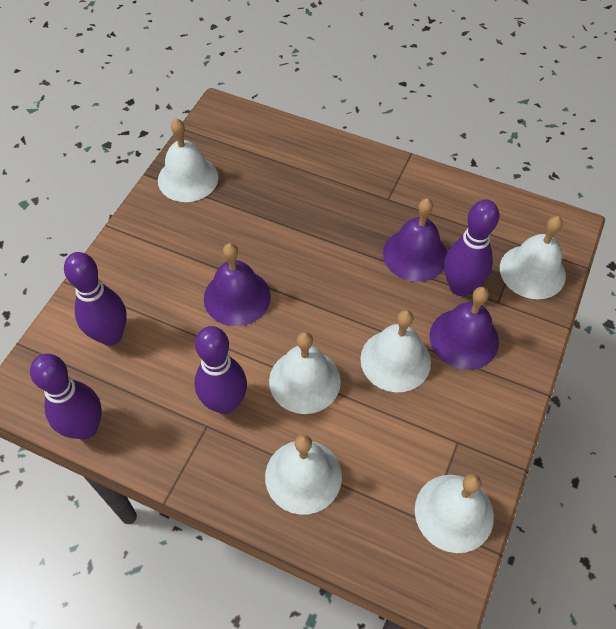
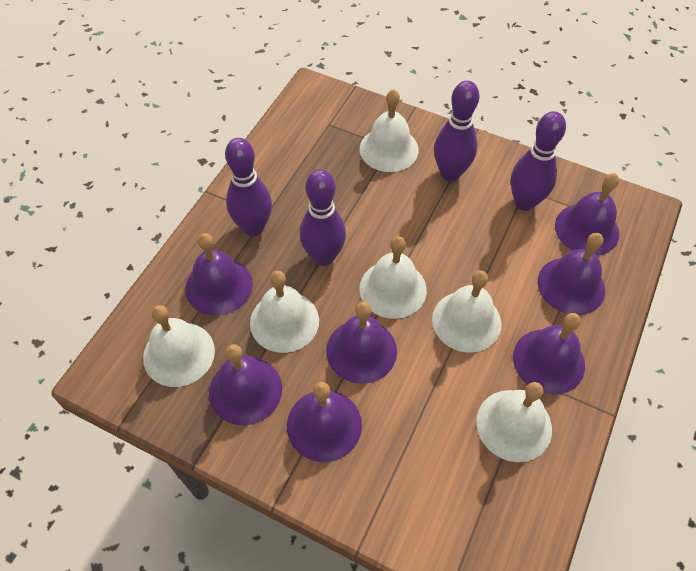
purple bell: 3 -> 7

